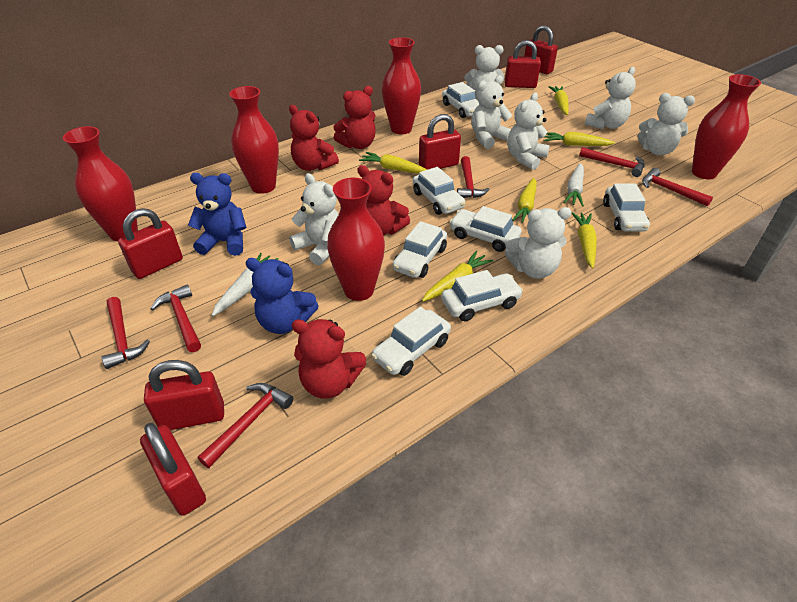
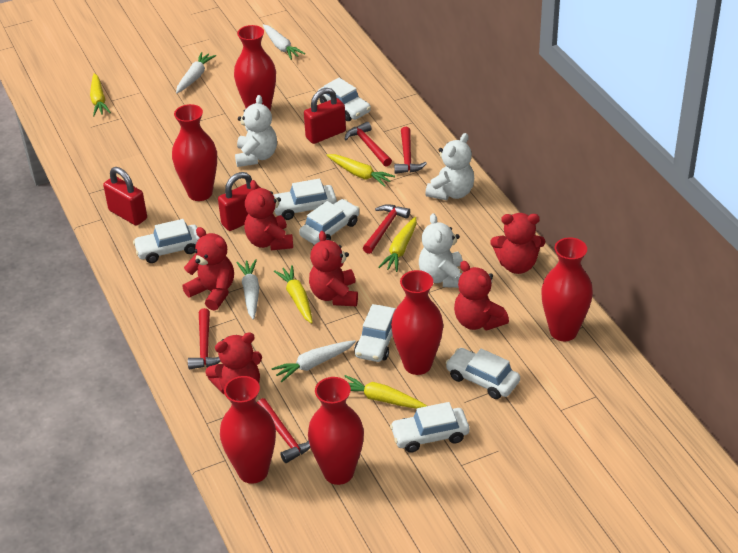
blue teddy bear: 2 -> 0
red hammer: 6 -> 5
red padlock: 6 -> 3
red teddy bear: 4 -> 6
red vase: 5 -> 6
white carrot: 2 -> 4
white teddy bear: 7 -> 3
yellow carrot: 6 -> 5

